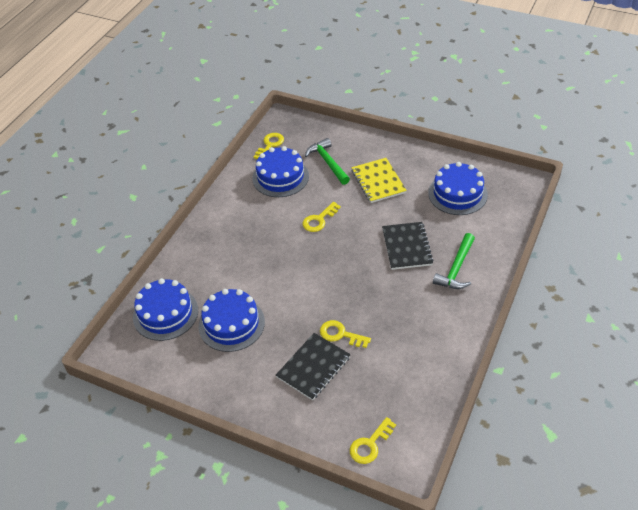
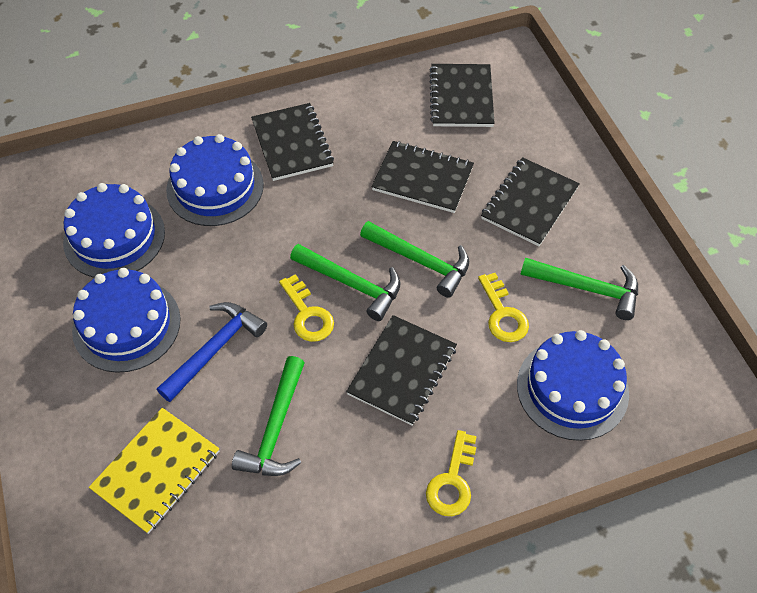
black notebook: 2 -> 5
blue hammer: 0 -> 1
green hammer: 2 -> 4
yellow key: 4 -> 3

